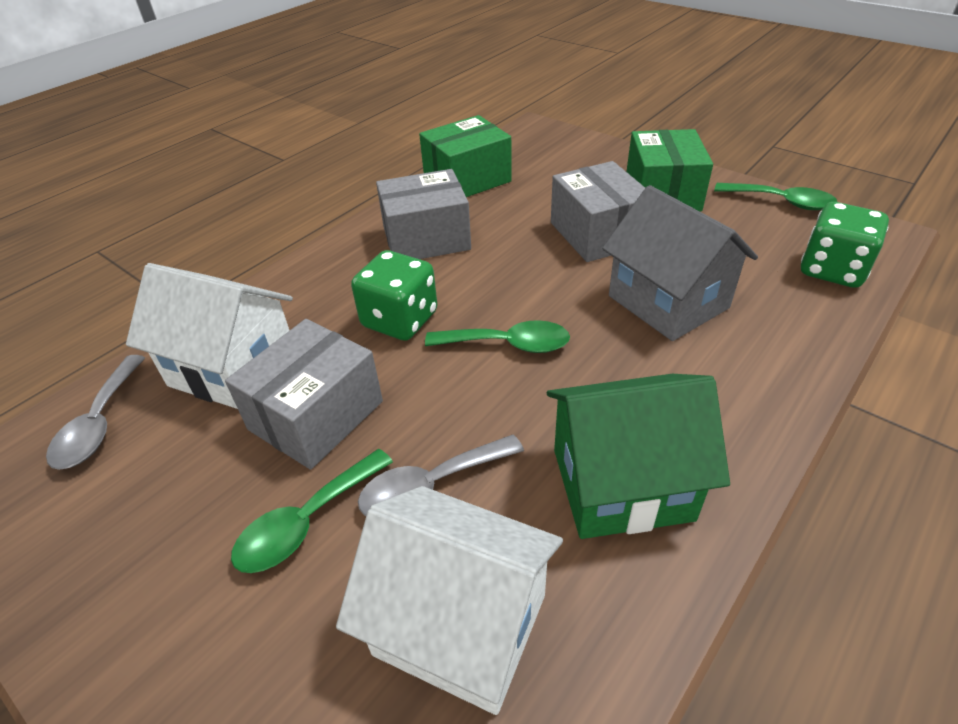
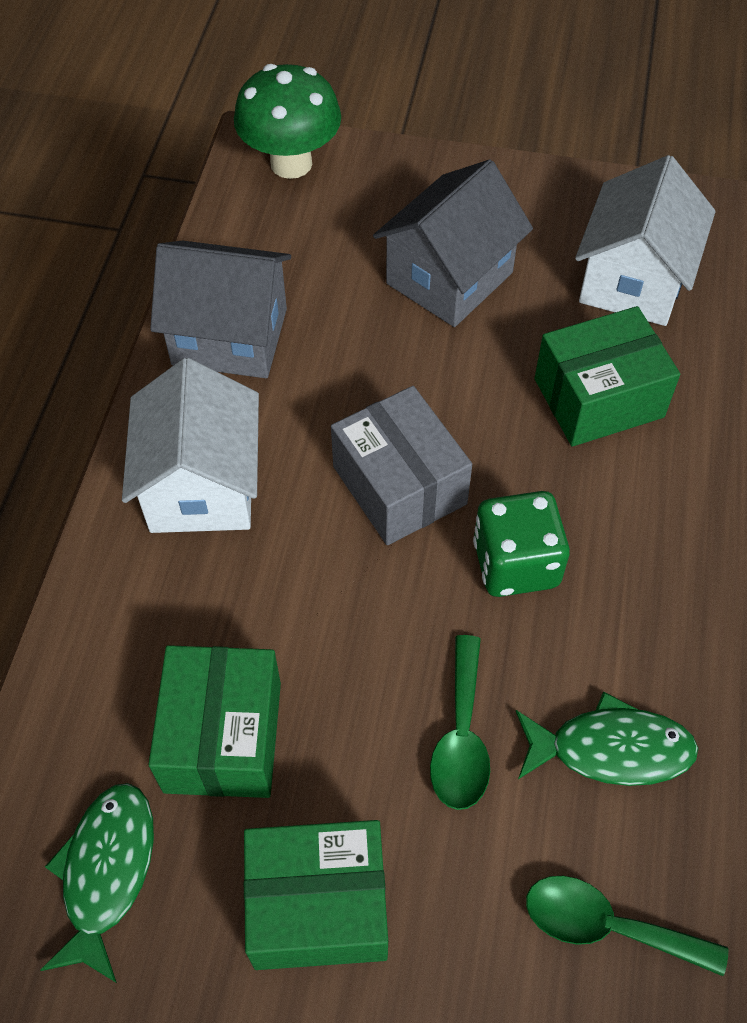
green box: 2 -> 3
green dice: 2 -> 1
green fish: 0 -> 2
green house: 1 -> 0
green mushroom: 0 -> 1
green spoon: 3 -> 2
grey box: 3 -> 1
grey house: 1 -> 2
grey spoon: 2 -> 0

